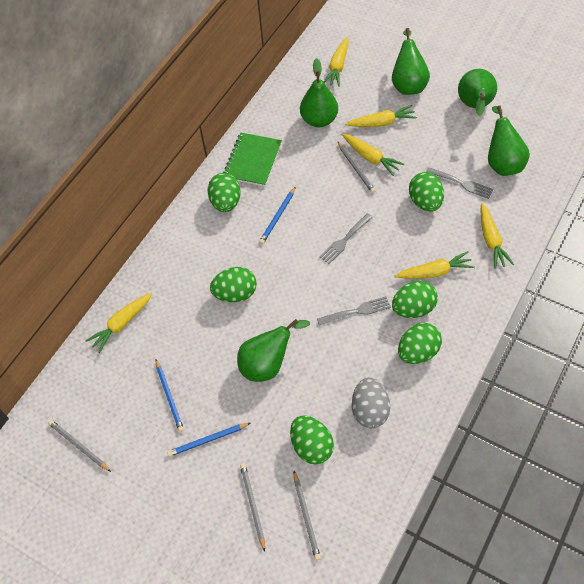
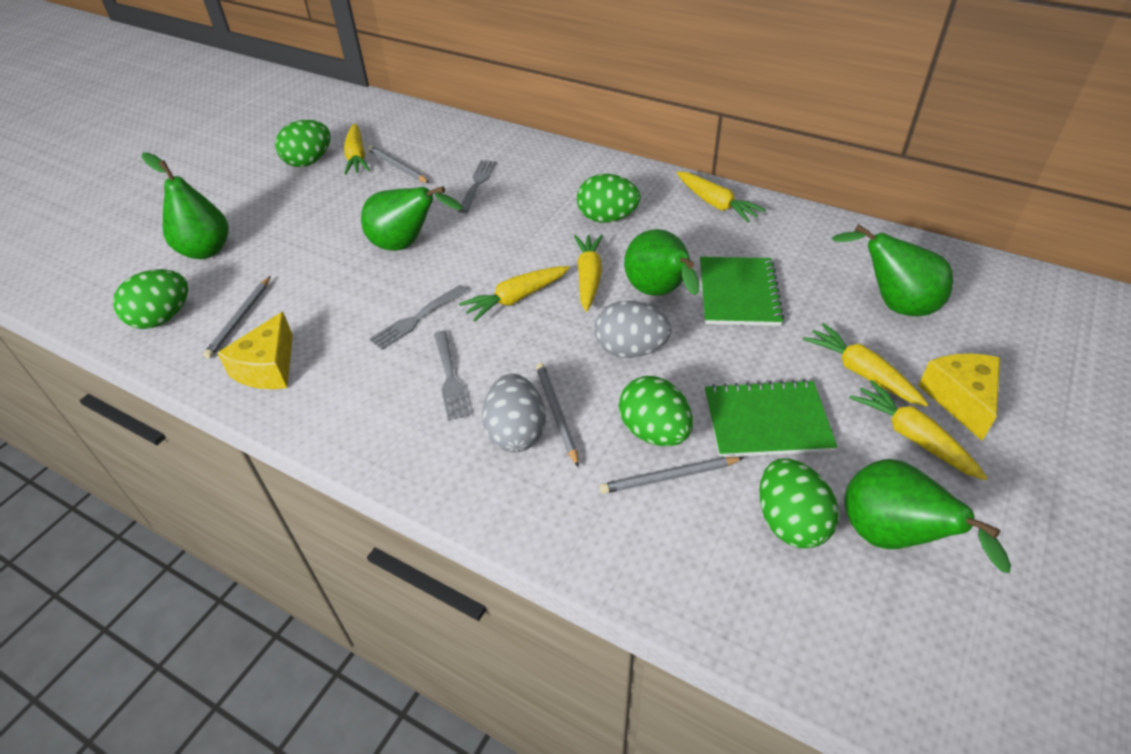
blue pencil: 3 -> 0
green egg: 6 -> 5
green notebook: 1 -> 2
grey egg: 1 -> 2
yellow cheese: 0 -> 2

